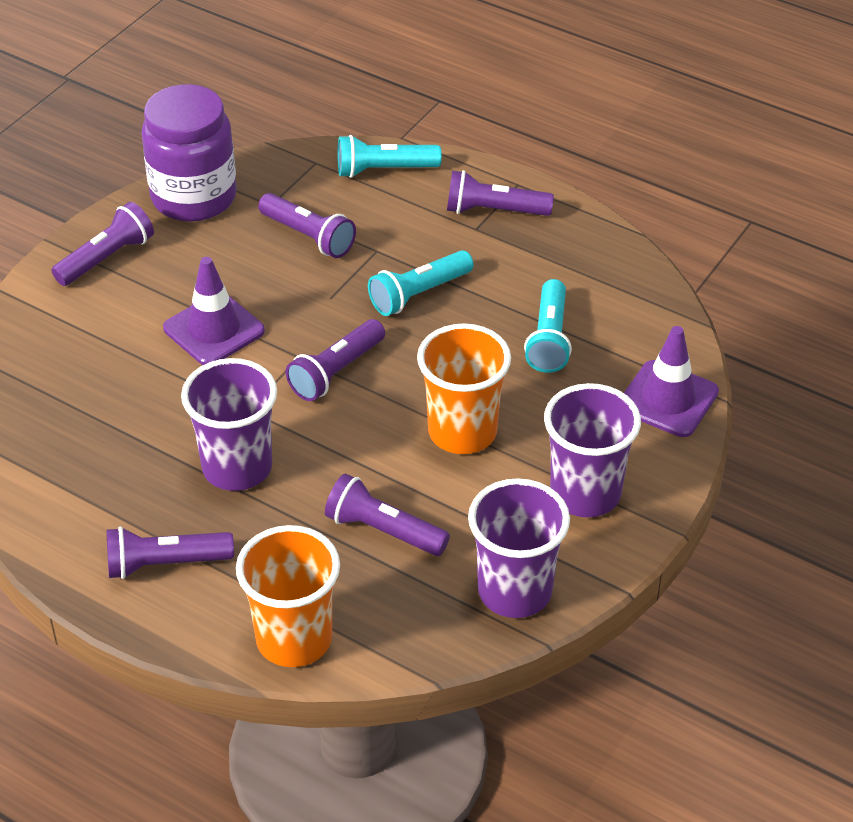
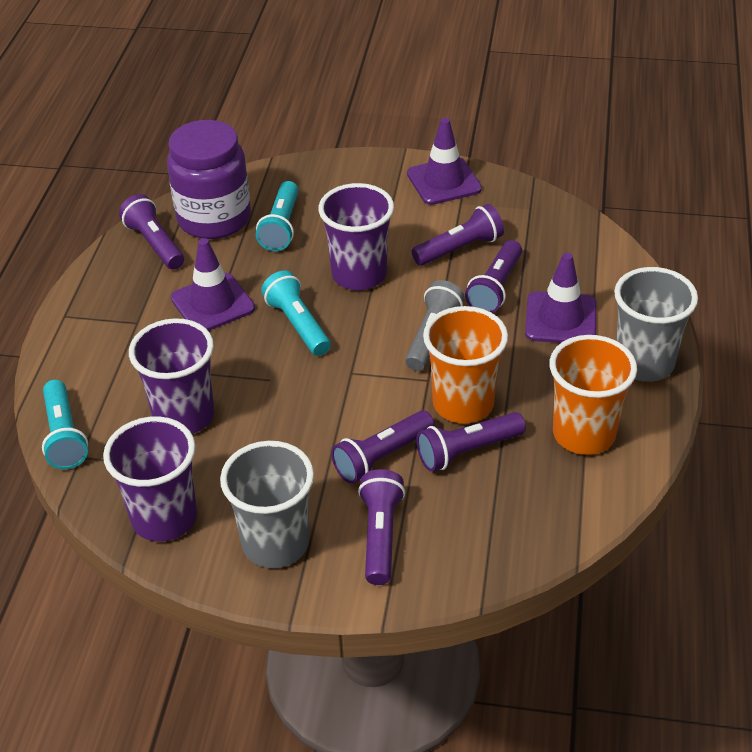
grey cup: 0 -> 2
grey flashlight: 0 -> 1
purple traffic cone: 2 -> 3

